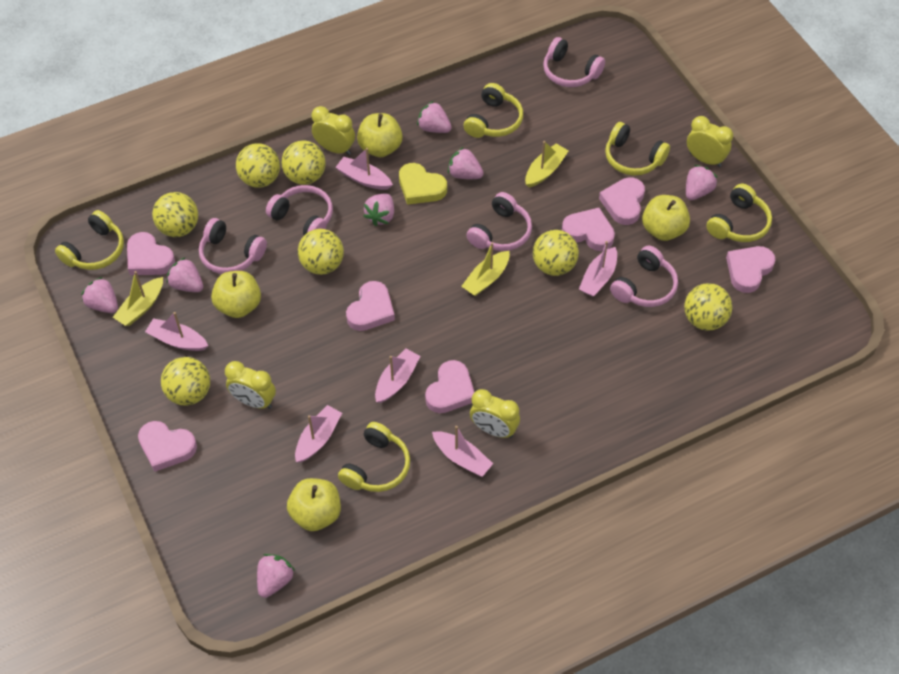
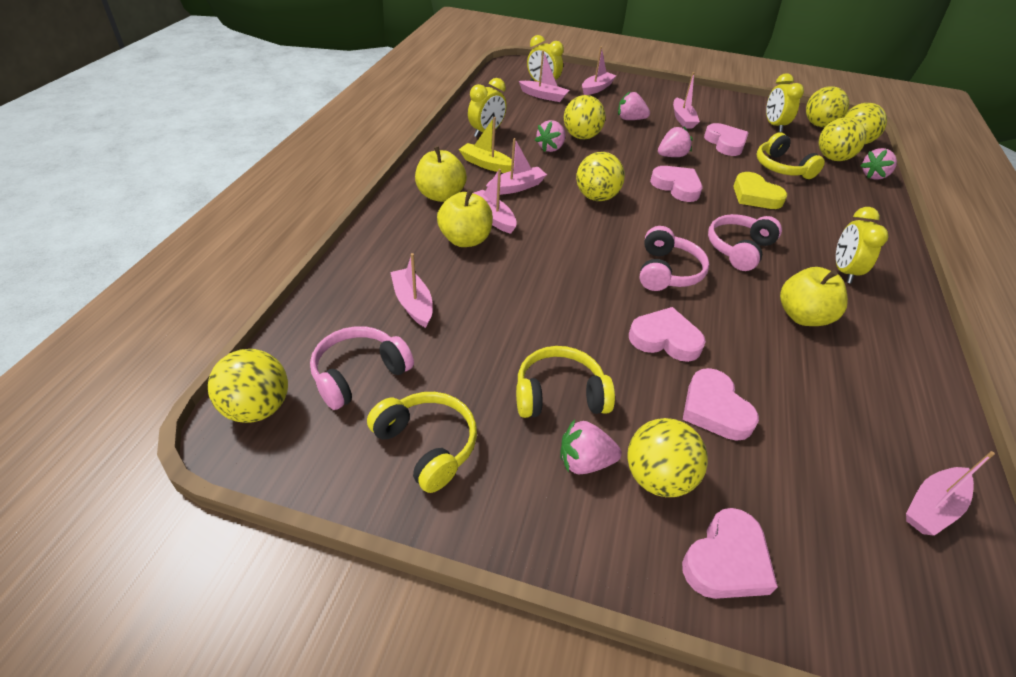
pink boat: 6 -> 7
pink headphones: 5 -> 3
pink heart: 7 -> 5
pink strawberry: 7 -> 5
yellow apple: 4 -> 3
yellow boat: 3 -> 1
yellow headphones: 5 -> 3

